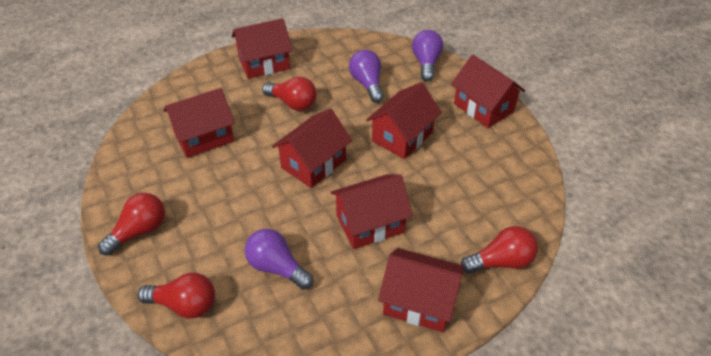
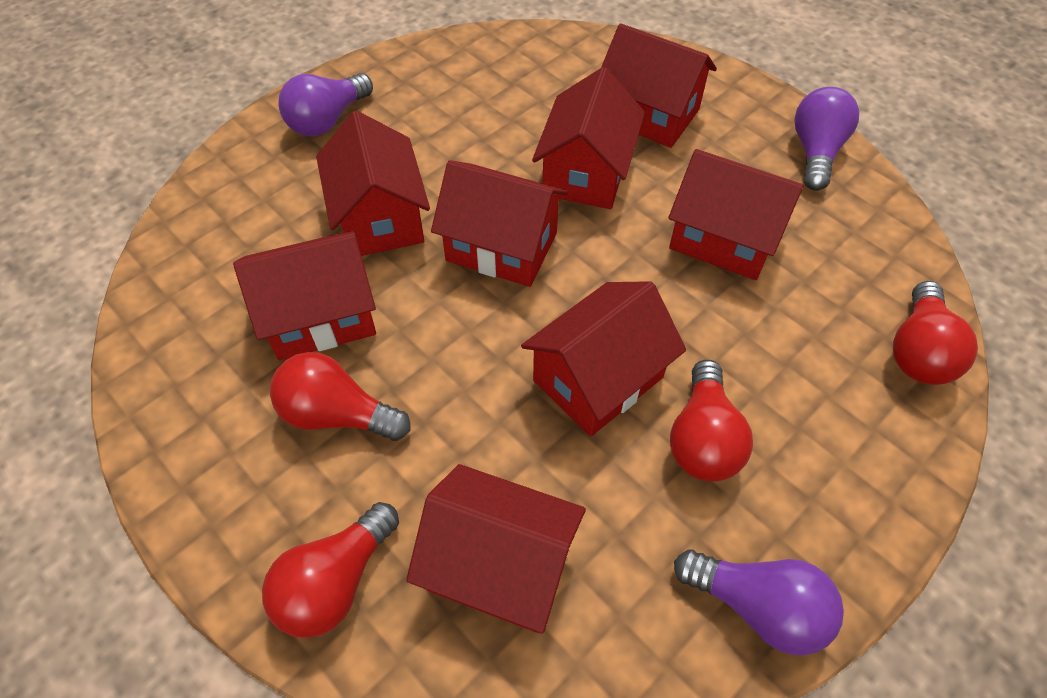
red house: 7 -> 8

